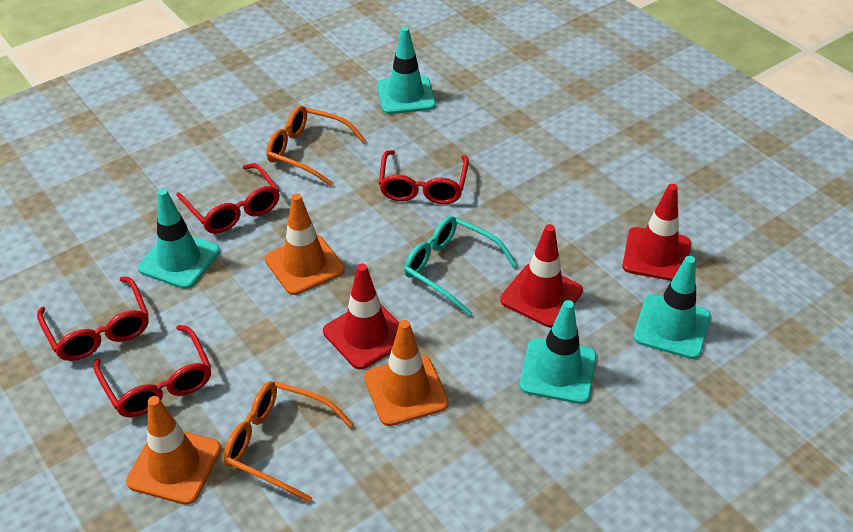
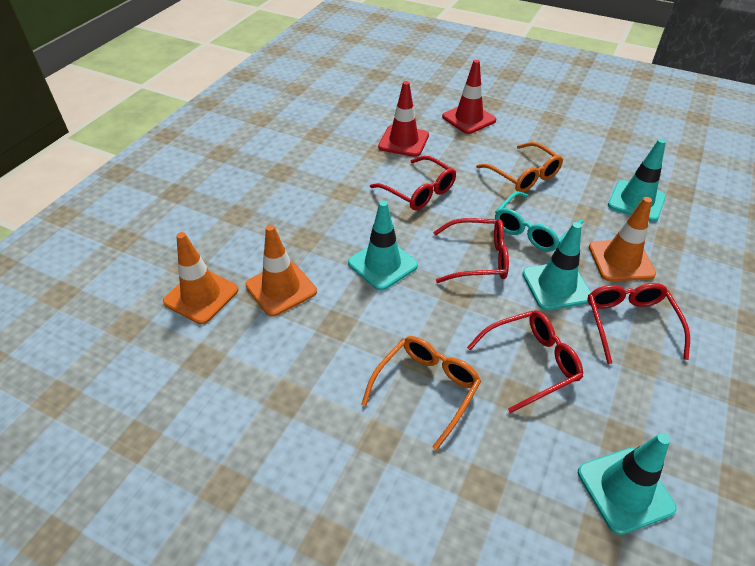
red traffic cone: 3 -> 2

